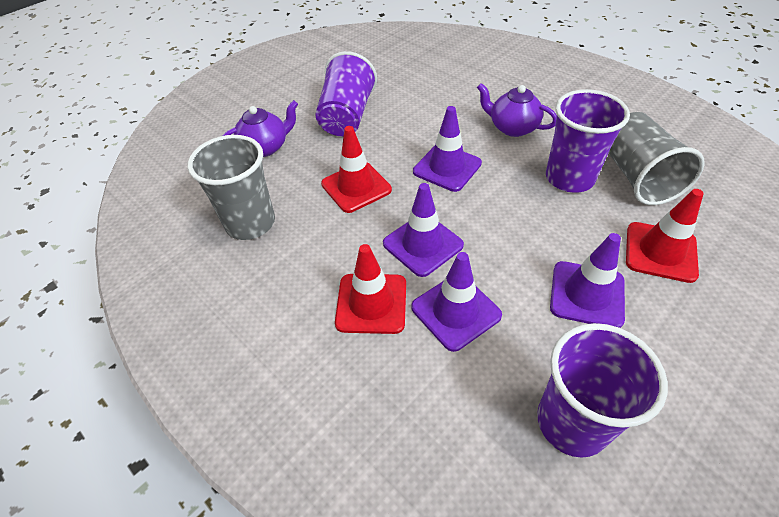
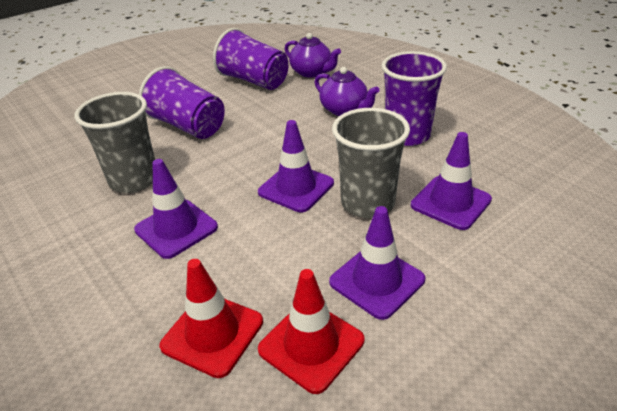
red traffic cone: 3 -> 2

